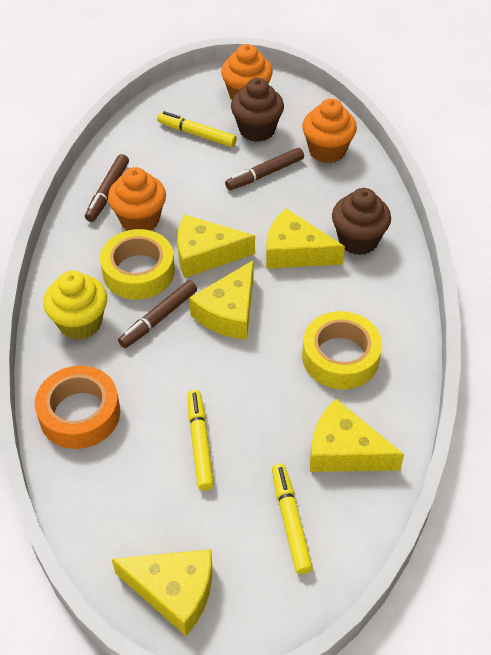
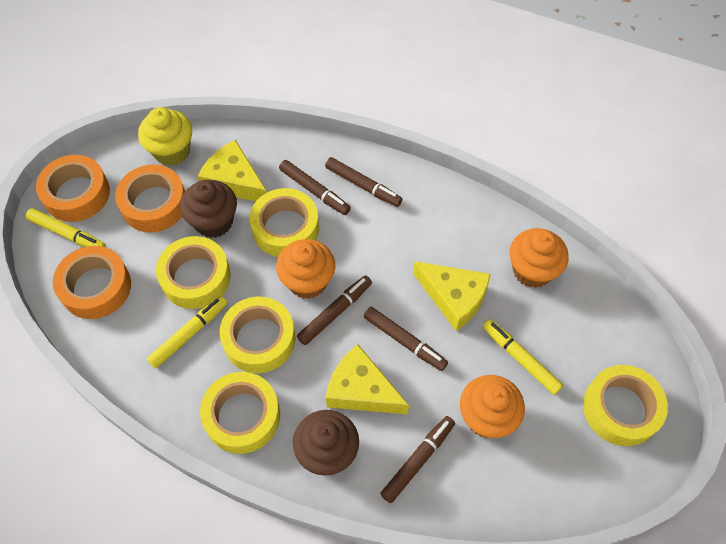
brown marker: 3 -> 5
orange tape: 1 -> 3
yellow cheese: 5 -> 3
yellow tape: 2 -> 5

